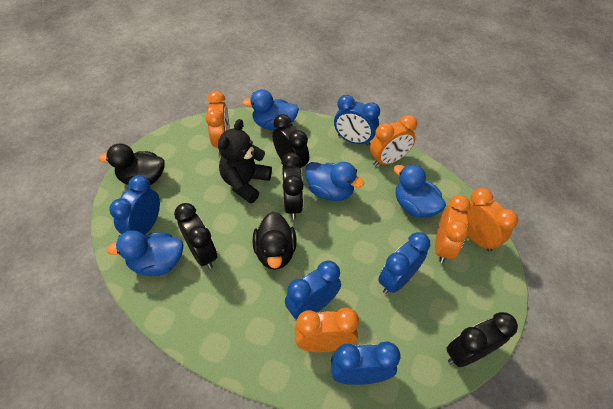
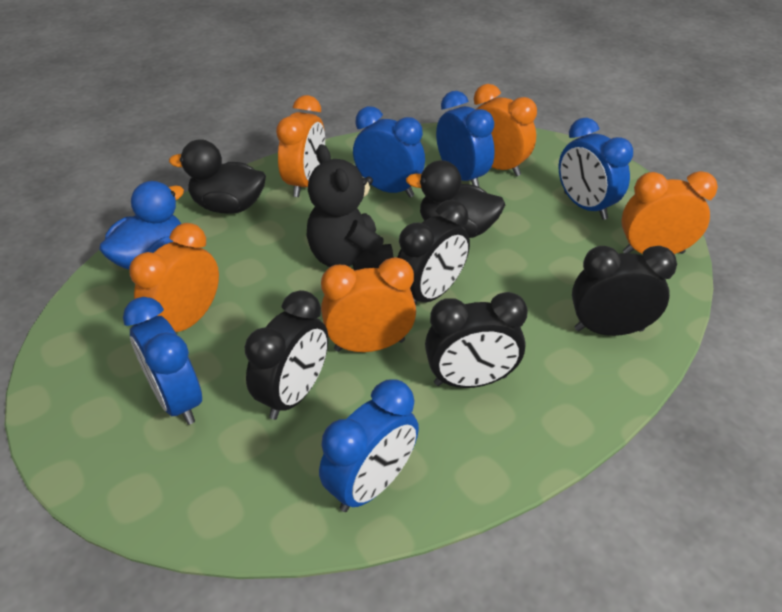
blue duck: 4 -> 1

